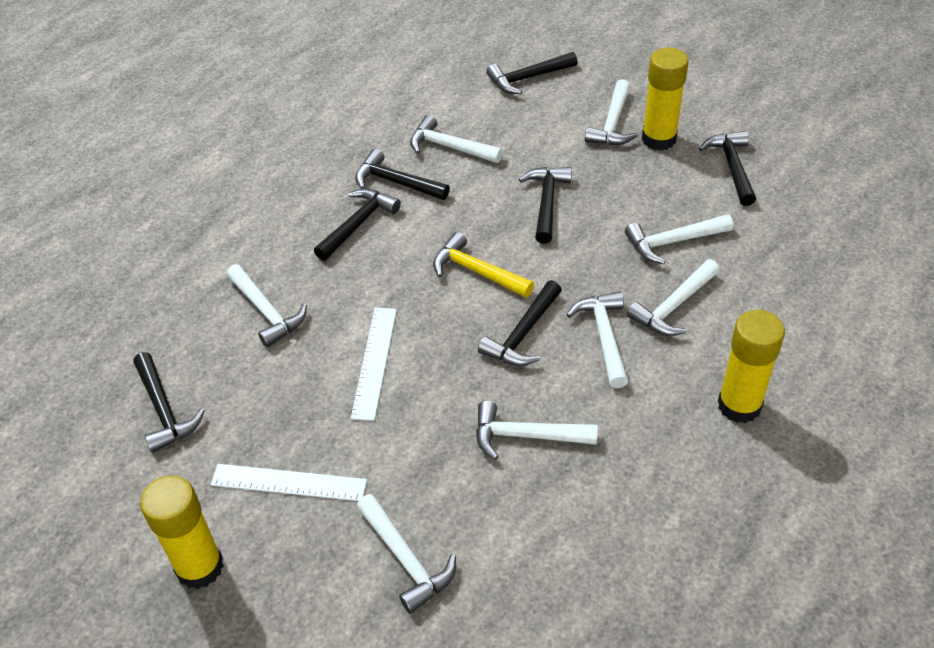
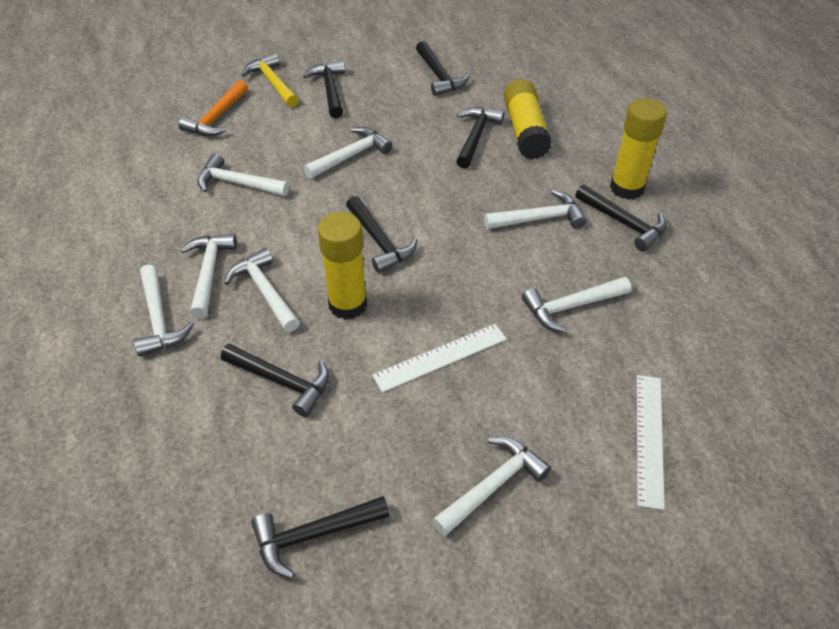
orange hammer: 0 -> 1

